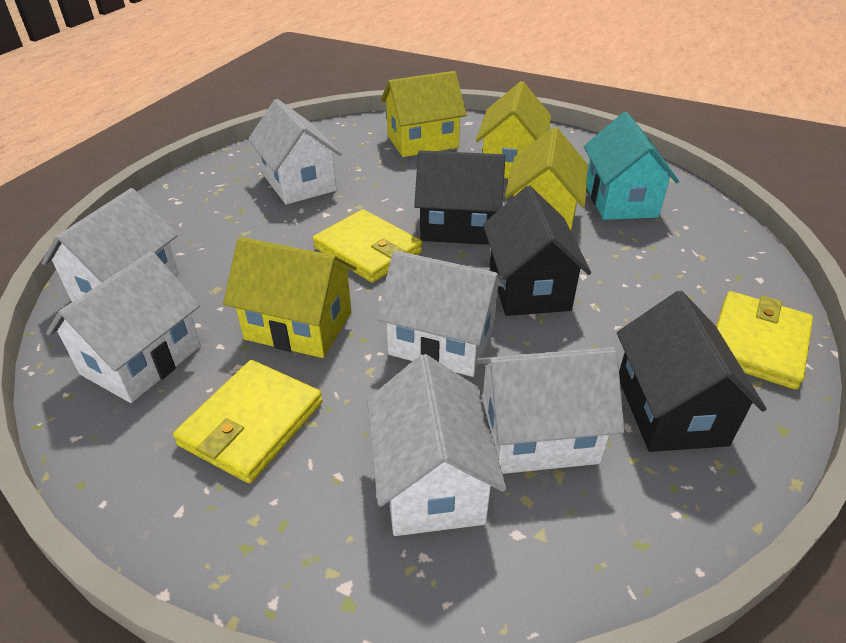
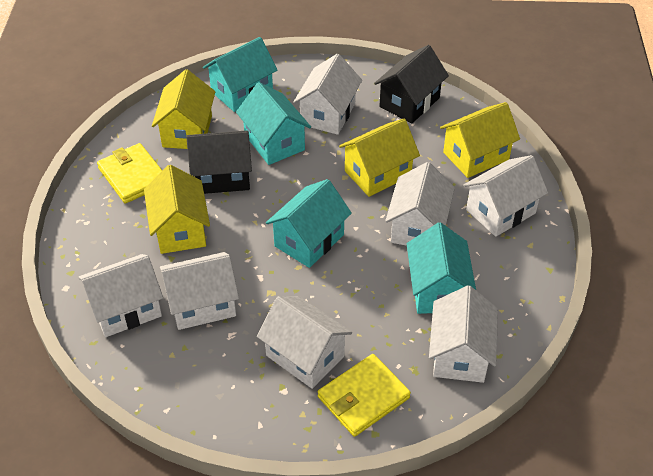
black house: 3 -> 2
turquoise house: 1 -> 4
white house: 6 -> 7
yellow wallet: 3 -> 2

